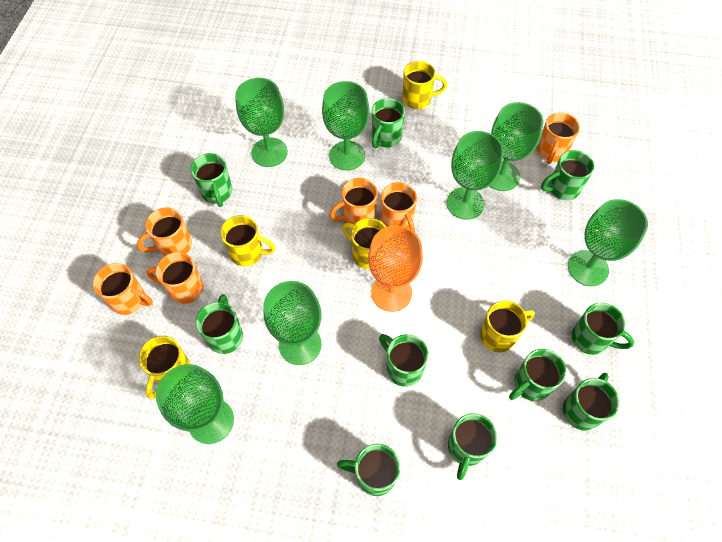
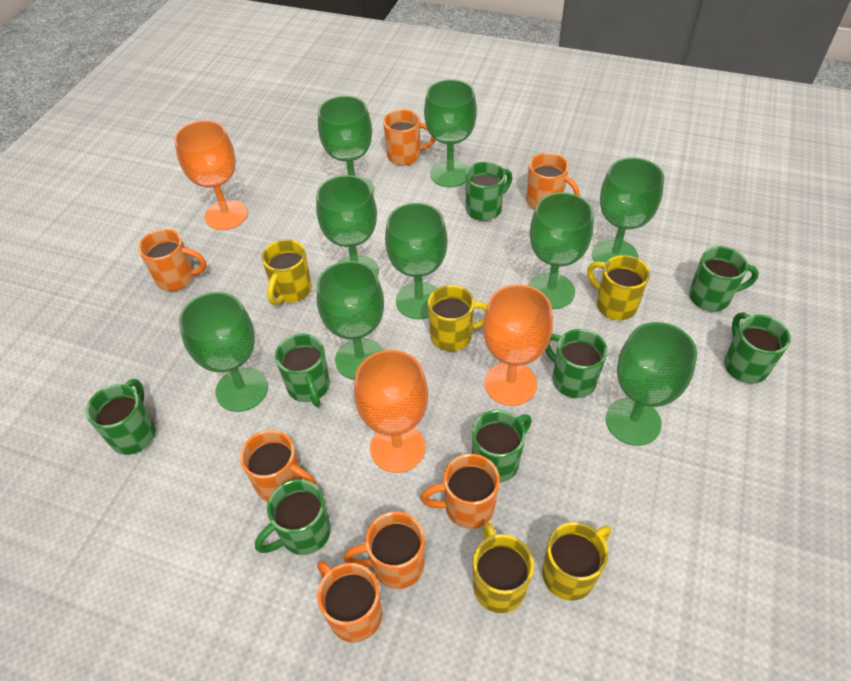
green goblet: 7 -> 9
green mug: 10 -> 8
orange goblet: 1 -> 3
orange mug: 6 -> 7

